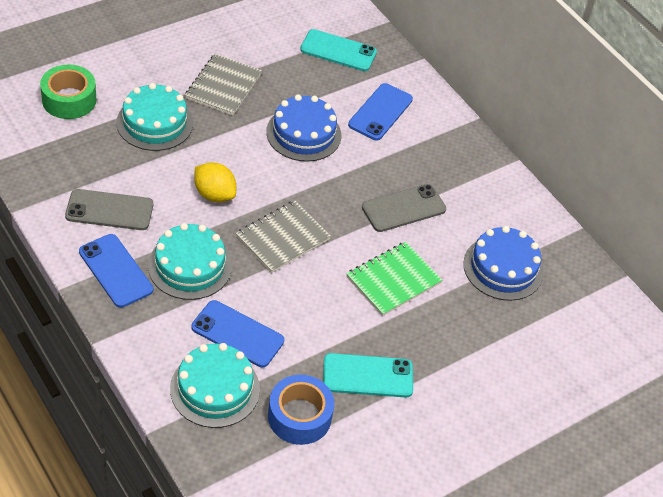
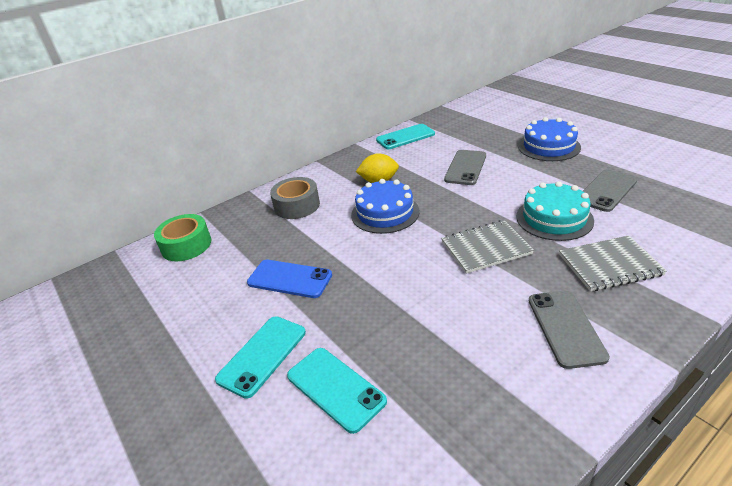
blue phone: 3 -> 1
blue tape: 1 -> 0
green notebook: 1 -> 0
grey phone: 2 -> 3
grey tape: 0 -> 1
turquoise cake: 3 -> 1
turquoise phone: 2 -> 3

